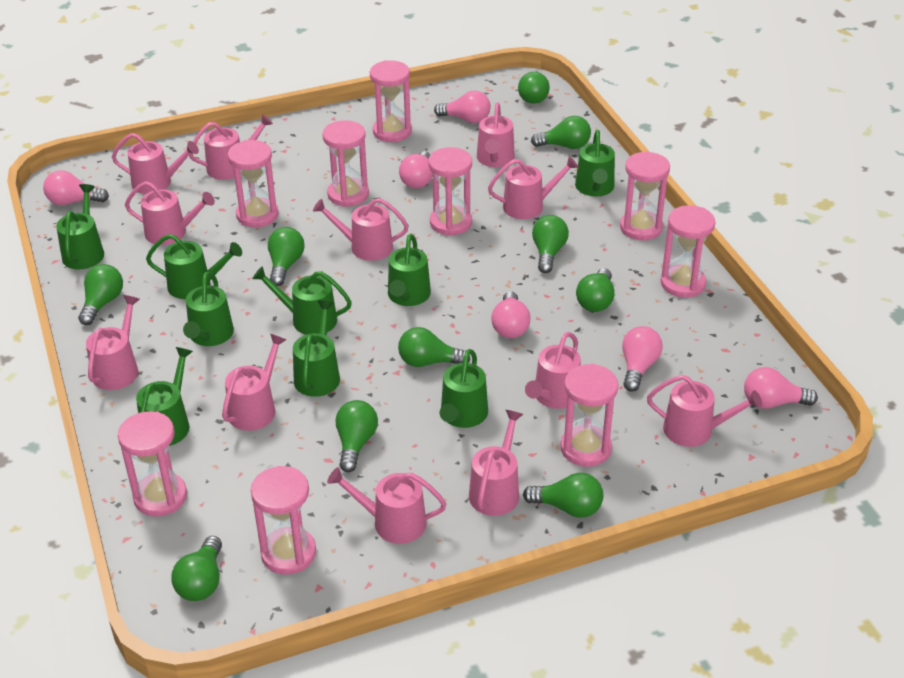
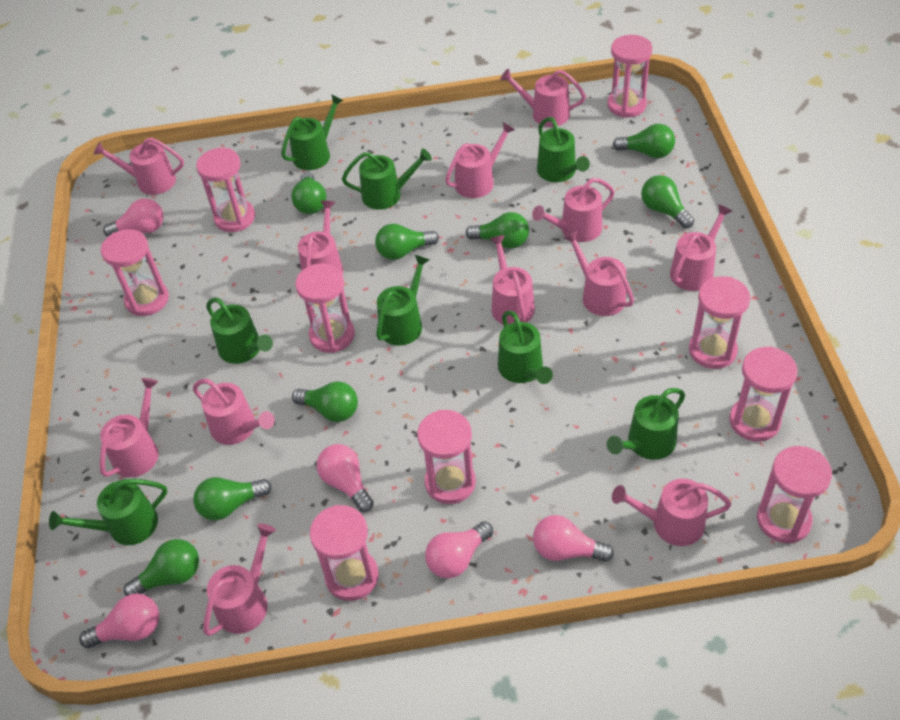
green light bulb: 10 -> 8
green watering can: 9 -> 8
pink light bulb: 6 -> 5

